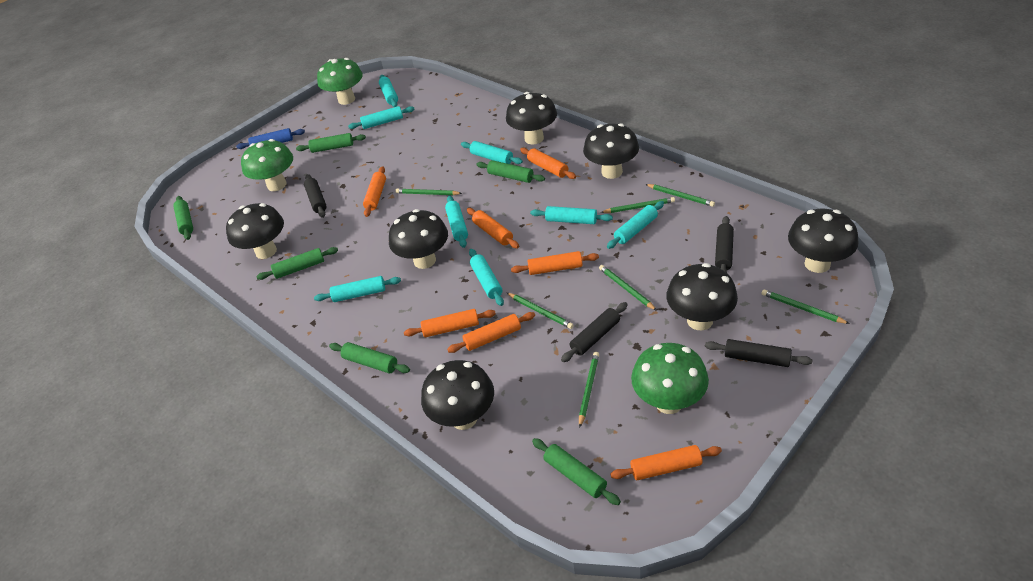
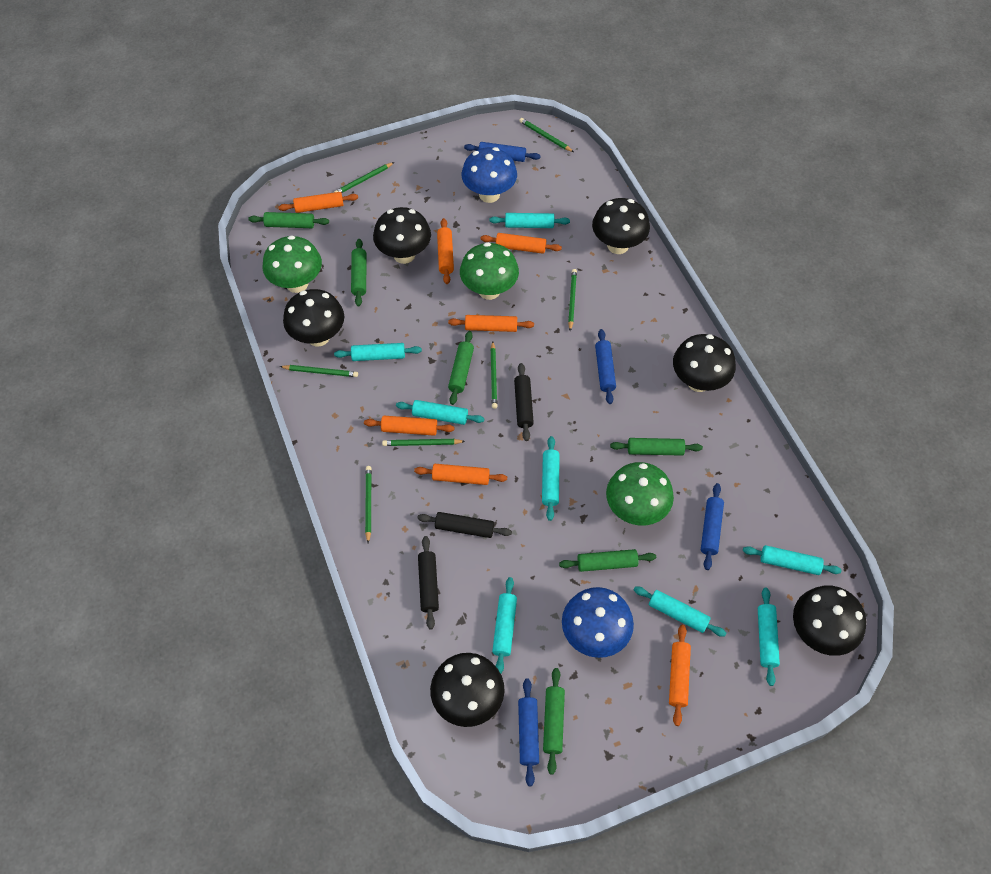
black mushroom: 7 -> 6
black rolling pin: 4 -> 3
blue mushroom: 0 -> 2
blue rolling pin: 1 -> 4

